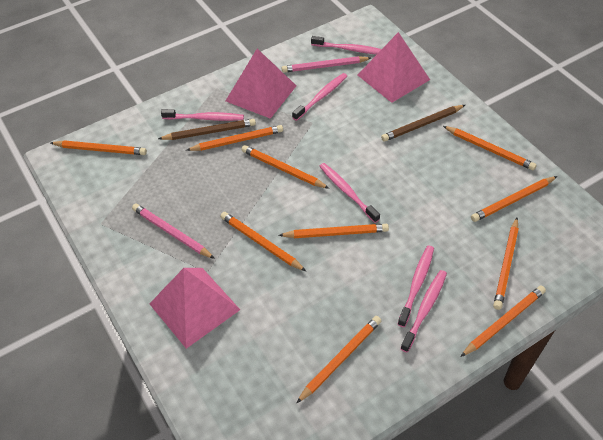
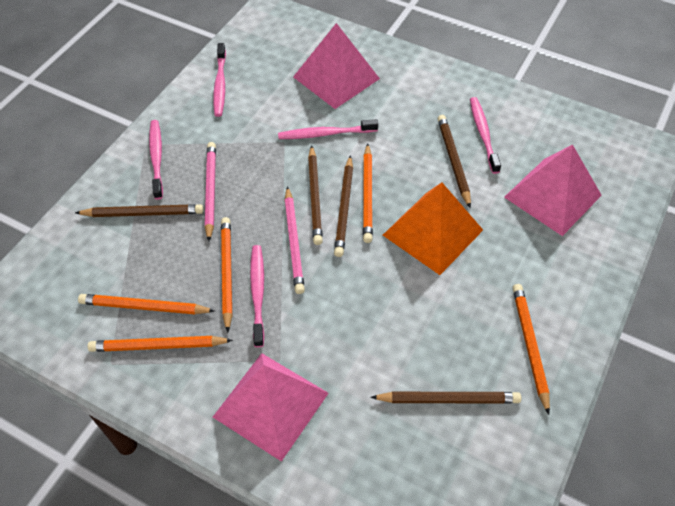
brown pencil: 2 -> 5
orange pencil: 10 -> 5
orange pyramid: 0 -> 1
pink toothbrush: 6 -> 5

